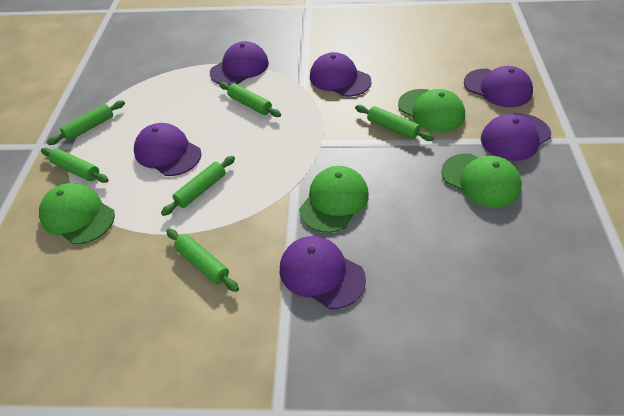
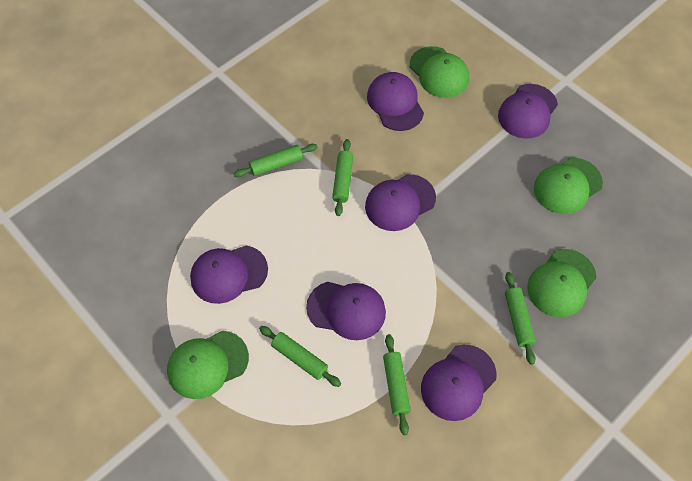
green rolling pin: 6 -> 5

